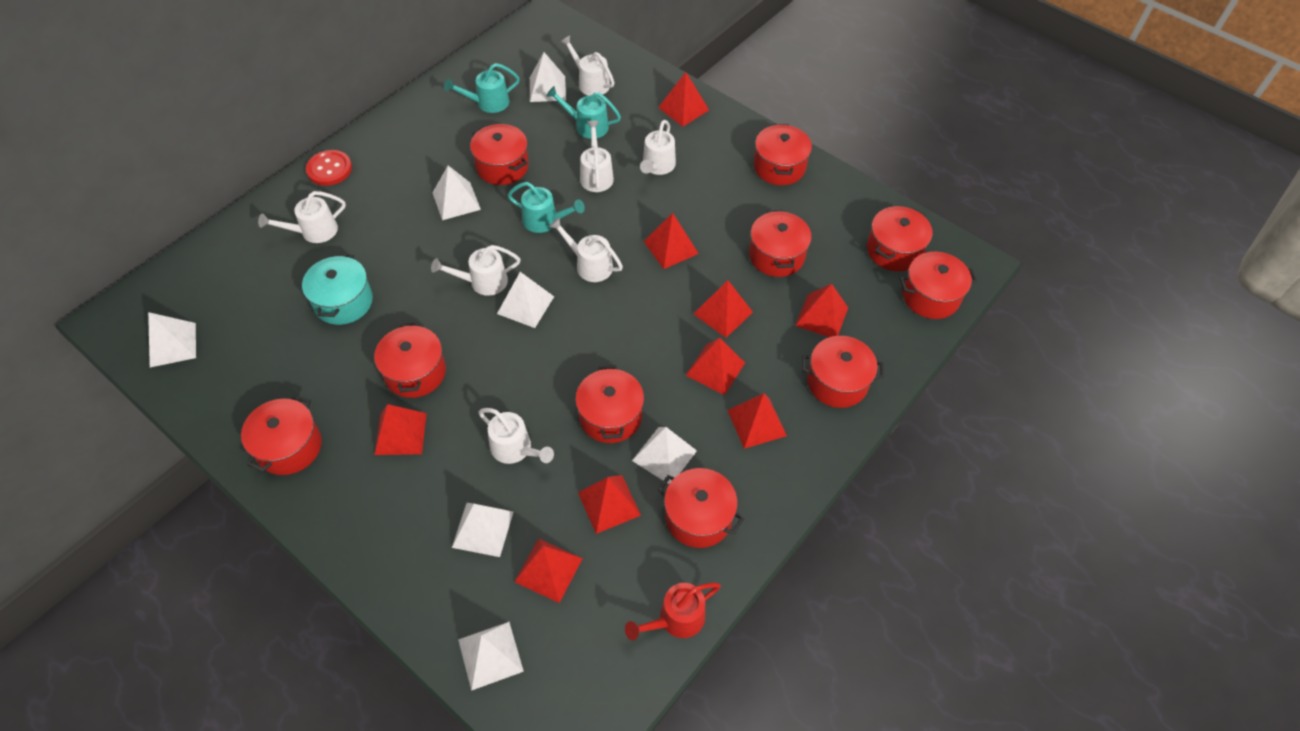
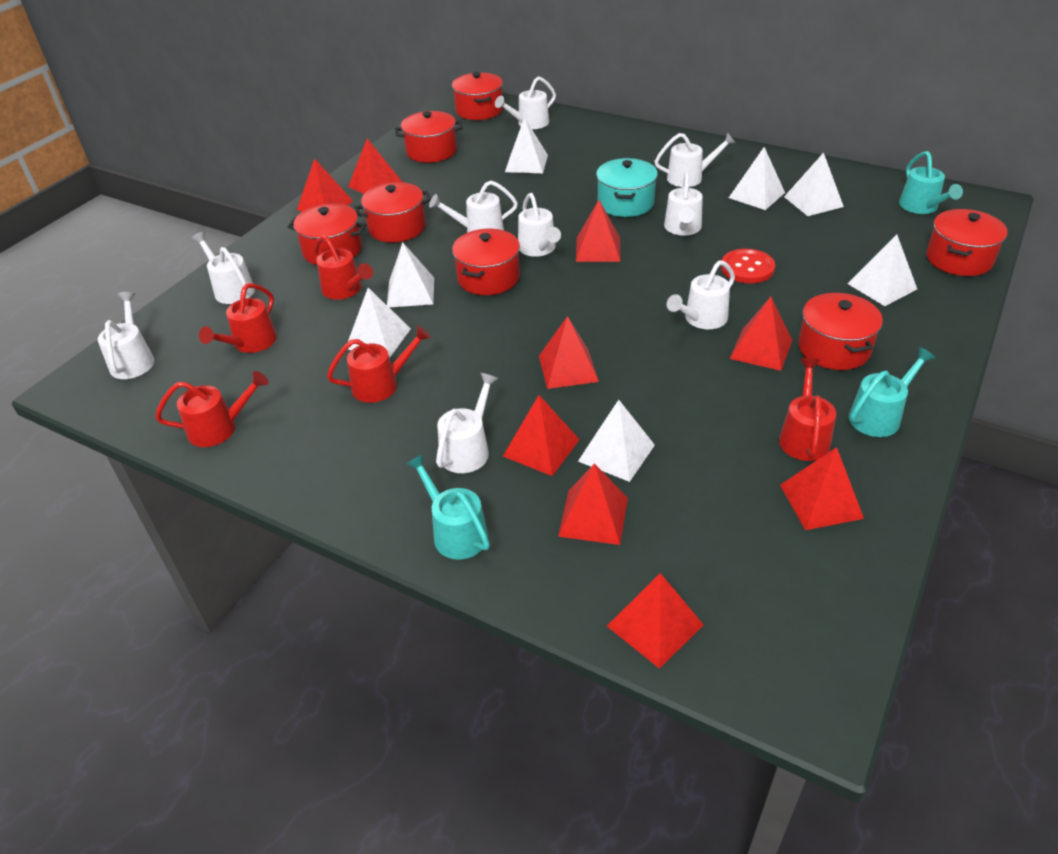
red pot: 10 -> 7
red watering can: 1 -> 5
white watering can: 7 -> 9

